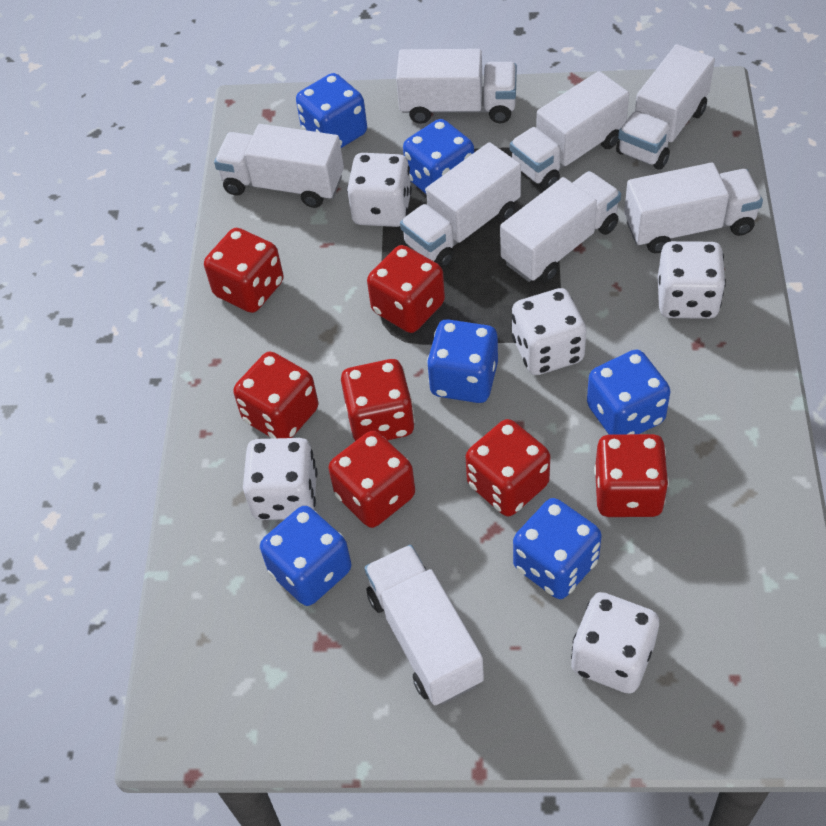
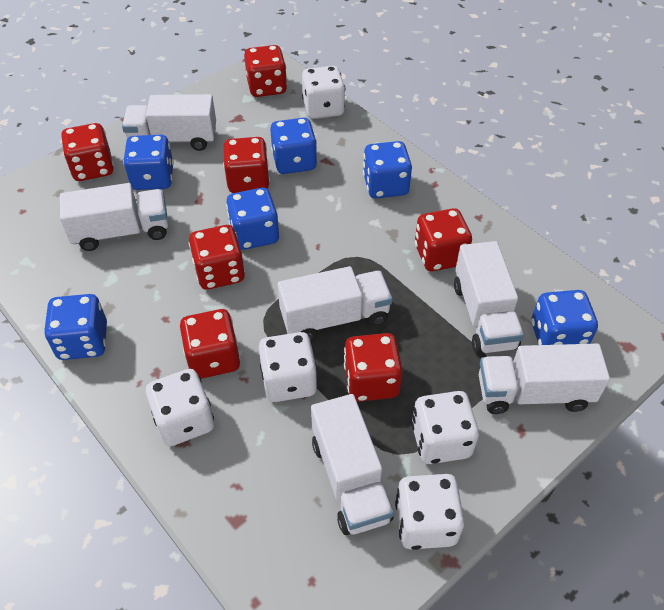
white truck: 8 -> 6

